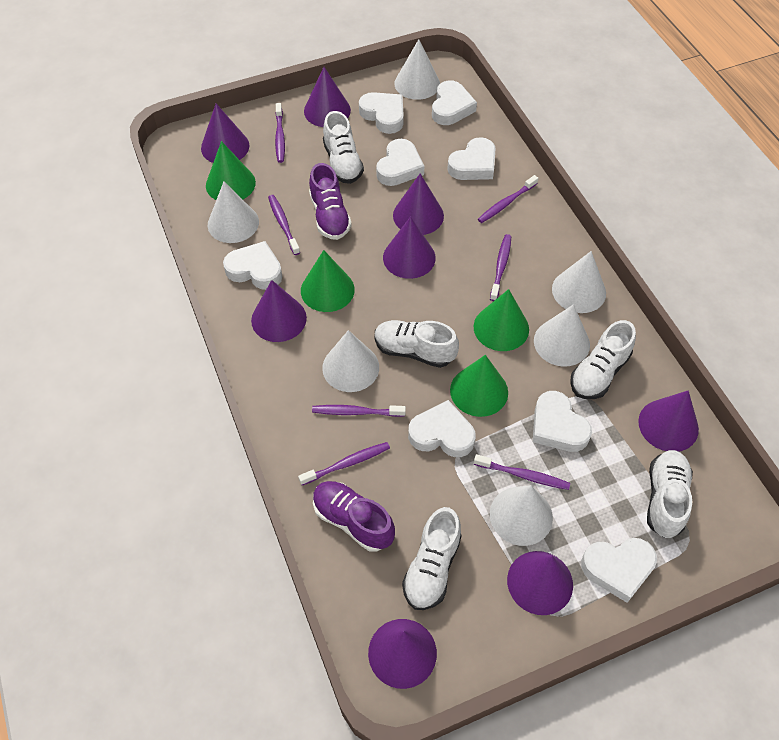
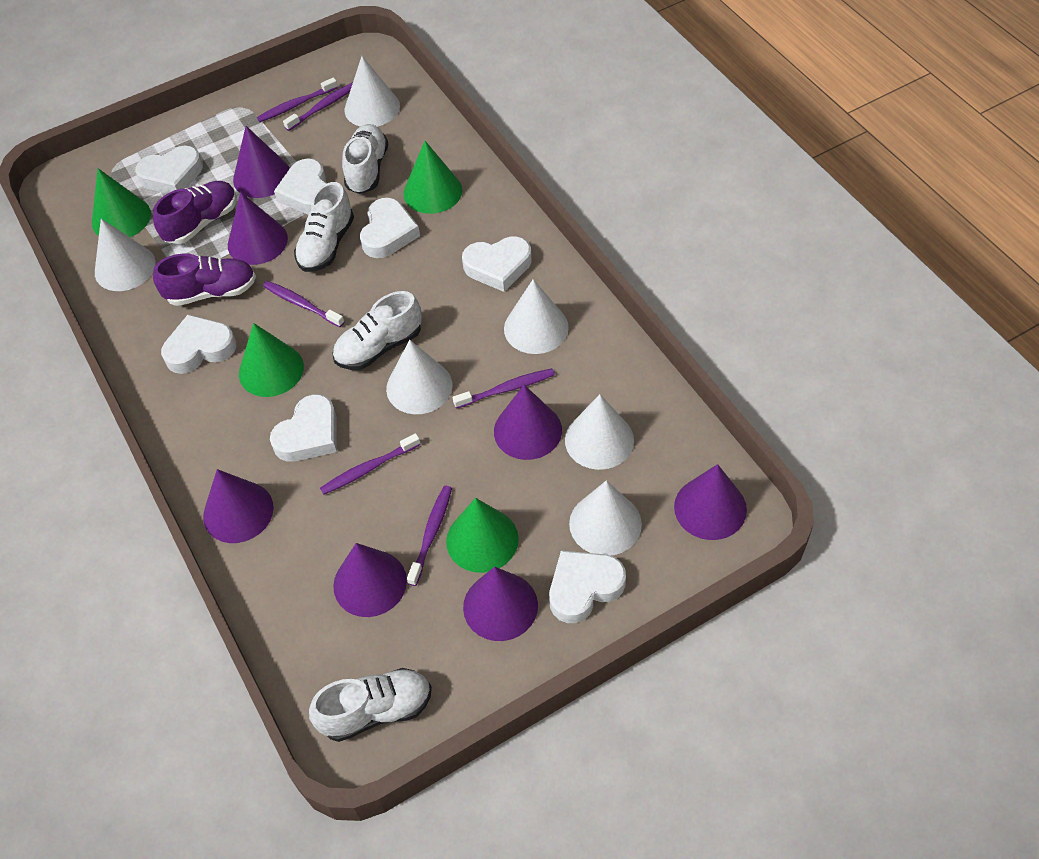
purple cone: 8 -> 7
purple toothbrush: 7 -> 6
white heart: 8 -> 7
white shoe: 5 -> 4

